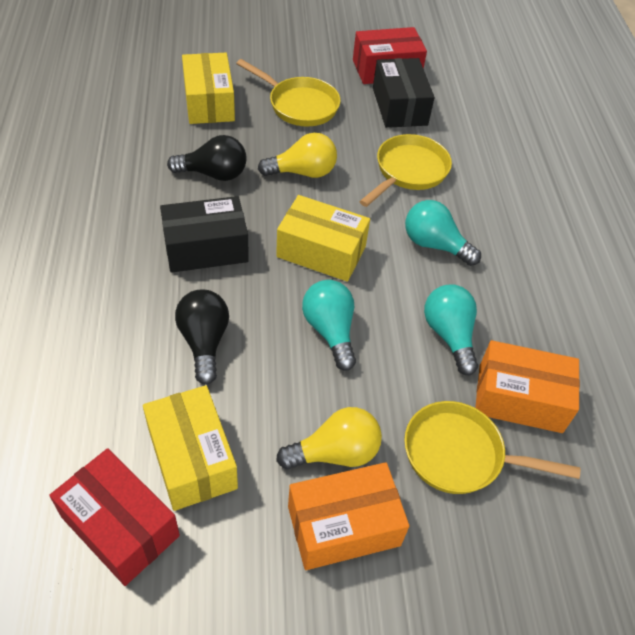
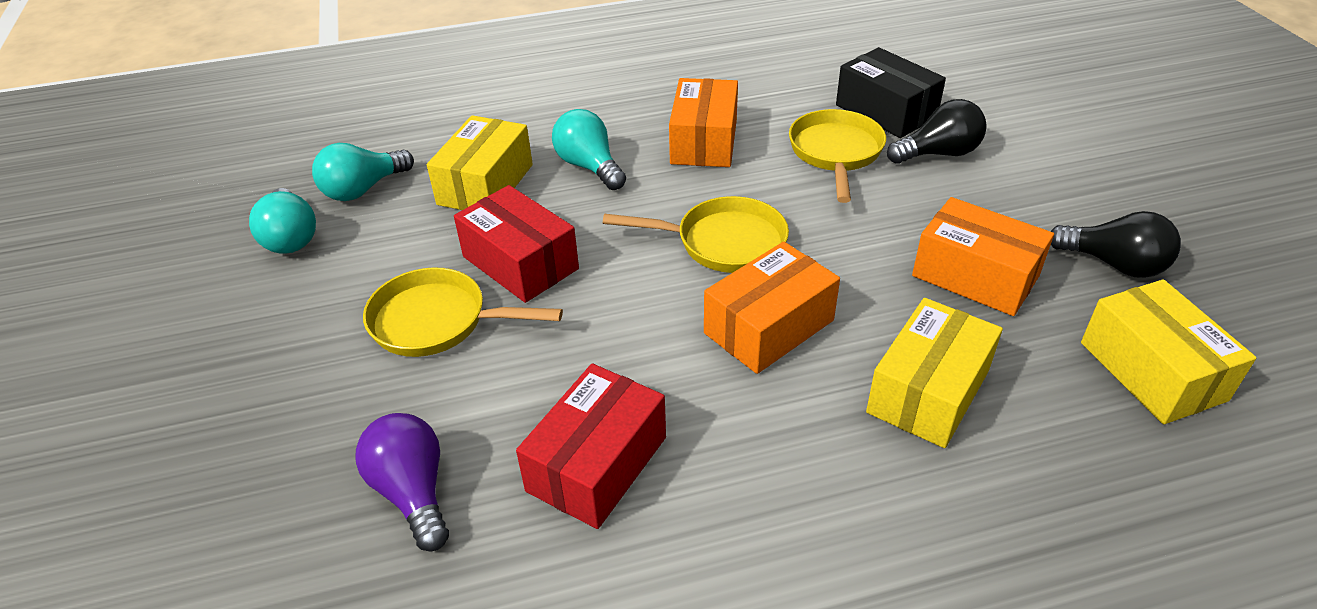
black box: 2 -> 1
orange box: 2 -> 3
purple light bulb: 0 -> 1
yellow light bulb: 2 -> 0

